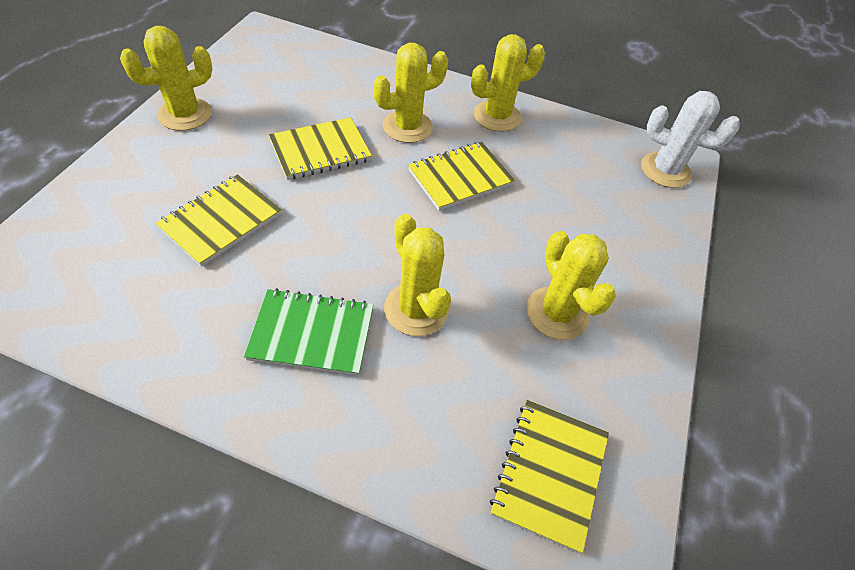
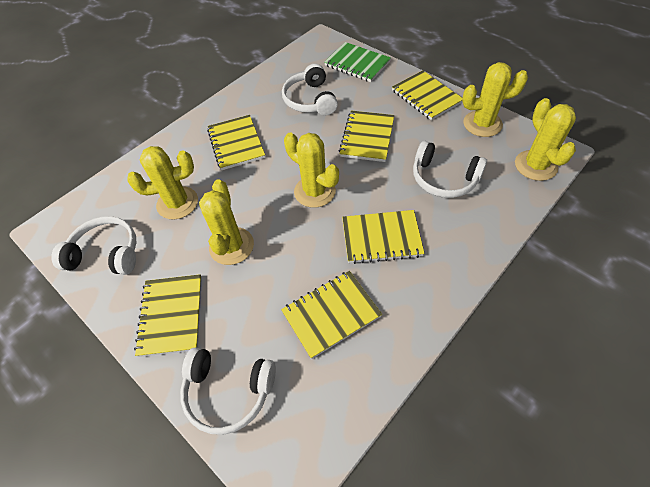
white cactus: 1 -> 0
white headphones: 0 -> 4
yellow notebook: 4 -> 6

